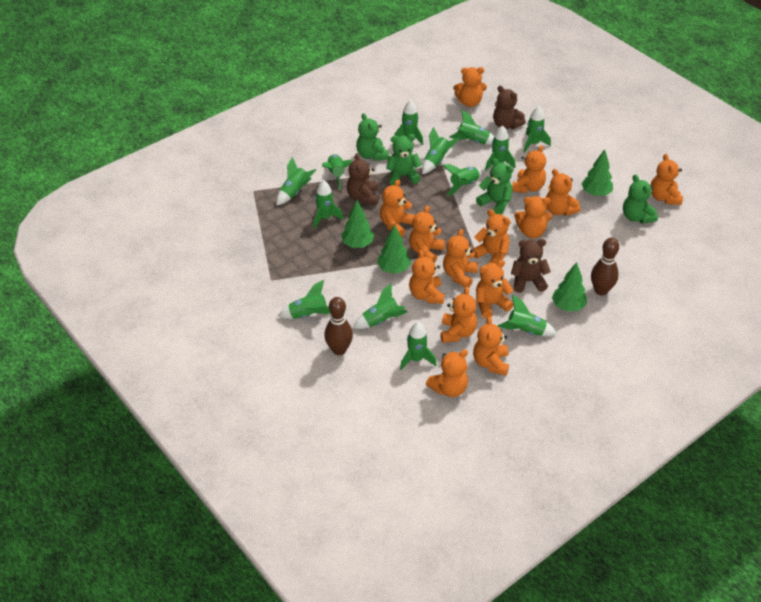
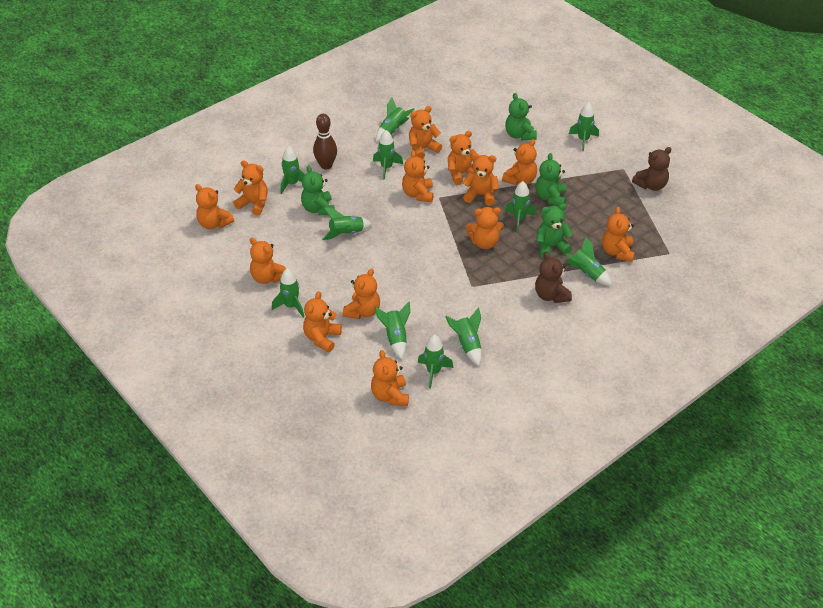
brown bowling pin: 2 -> 1
brown teddy bear: 3 -> 2
green rocket: 13 -> 11
green tree: 4 -> 0
orange teddy bear: 14 -> 13

